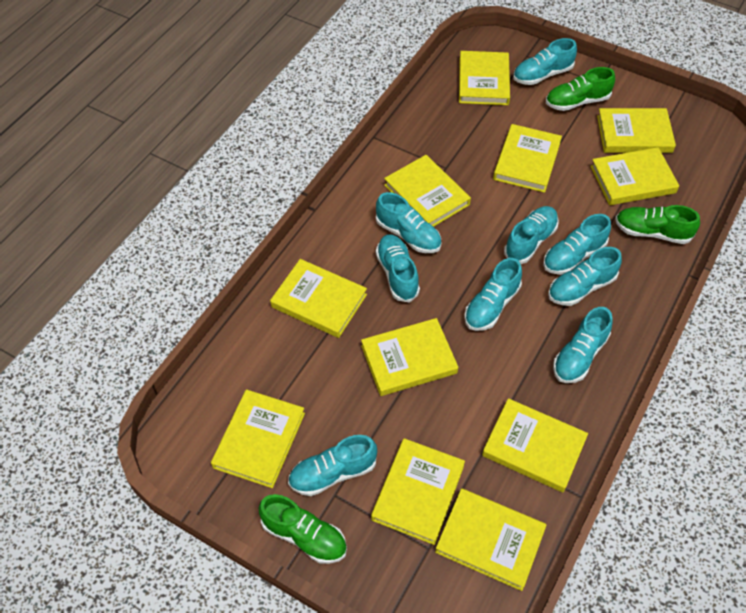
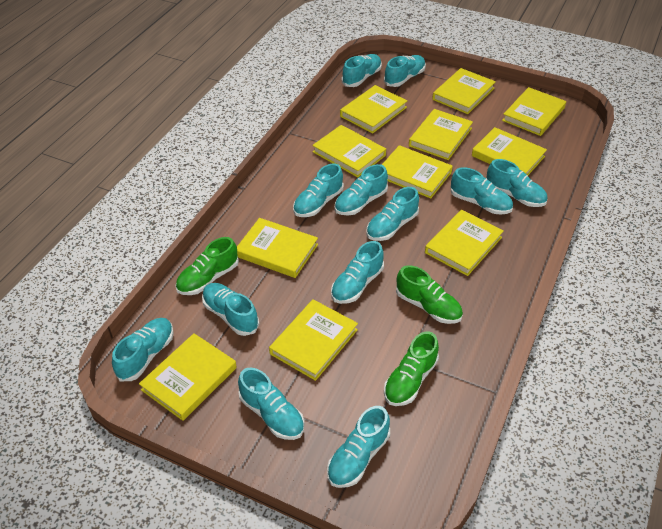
turquoise shoe: 9 -> 12

